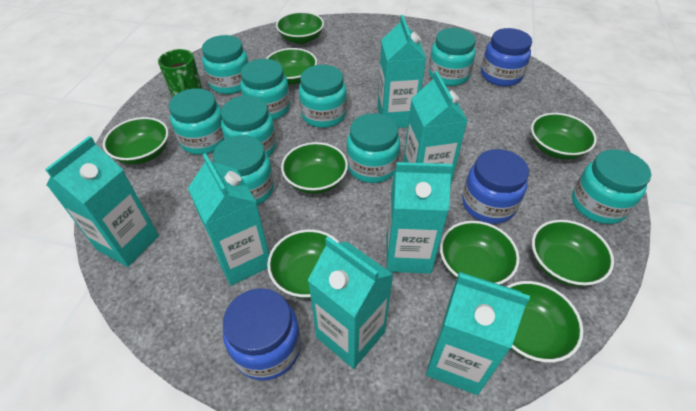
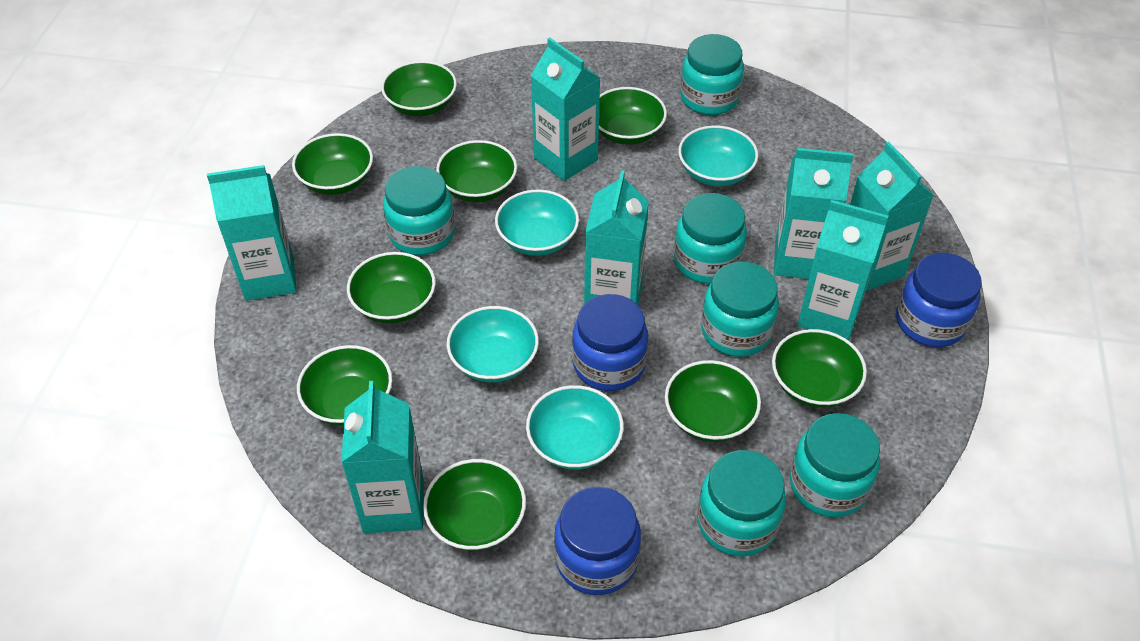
green mug: 1 -> 0
turquoise bowl: 0 -> 4
turquoise jar: 9 -> 6

